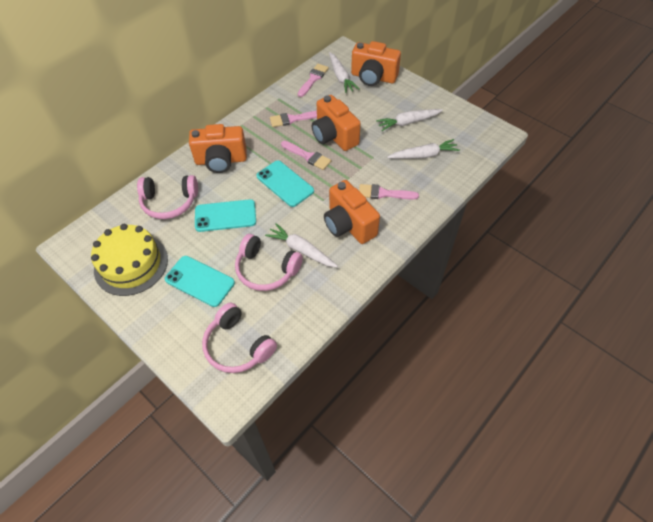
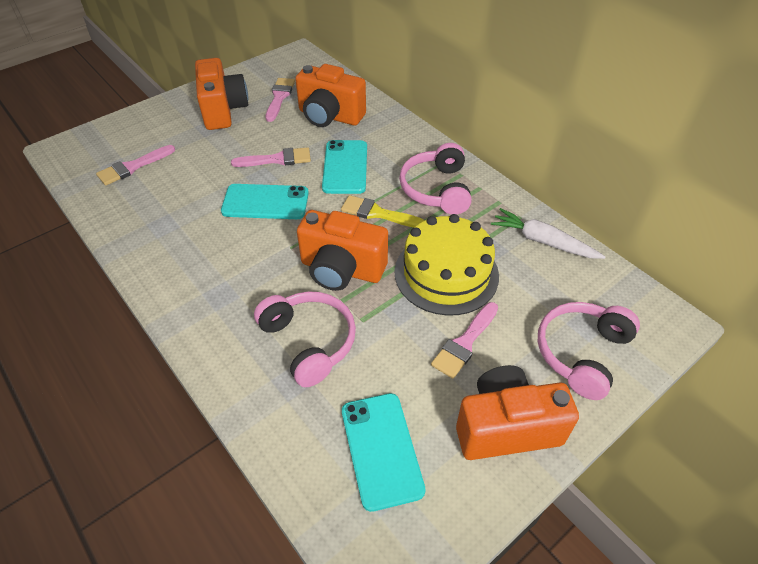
white carrot: 4 -> 1
yellow brush: 0 -> 1

